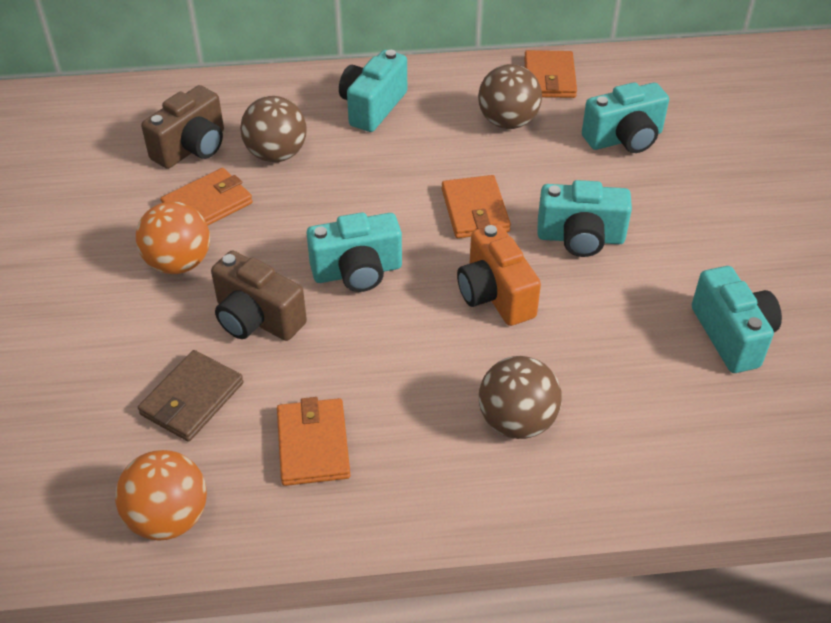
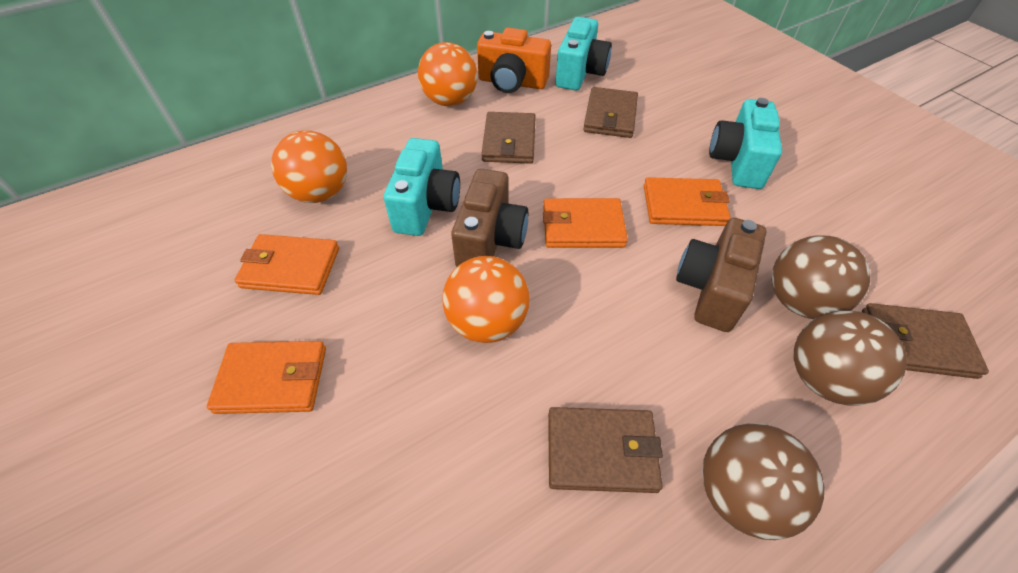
brown wallet: 1 -> 4
orange ball: 2 -> 3
turquoise camera: 5 -> 3

